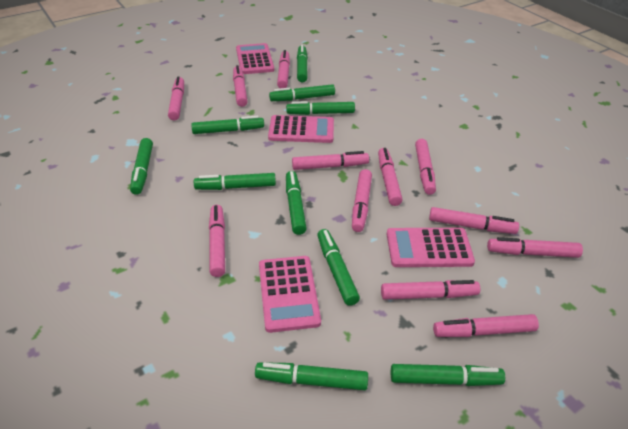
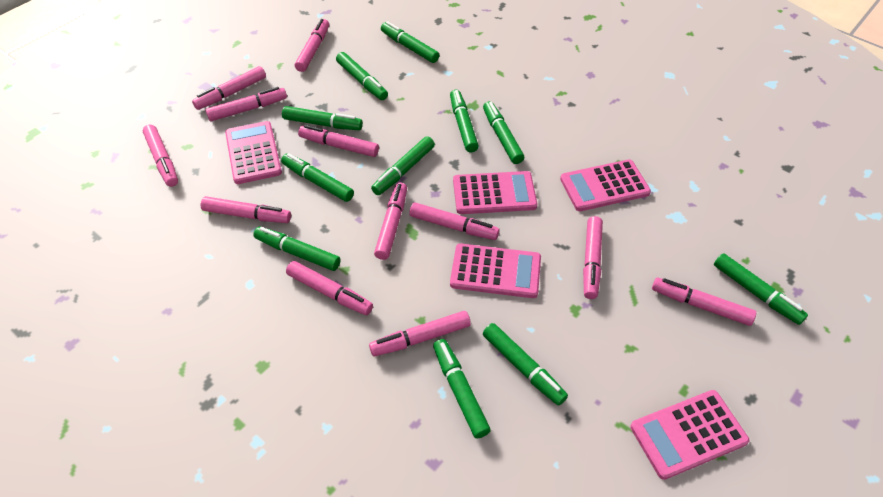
green marker: 10 -> 11
pink calculator: 4 -> 5

